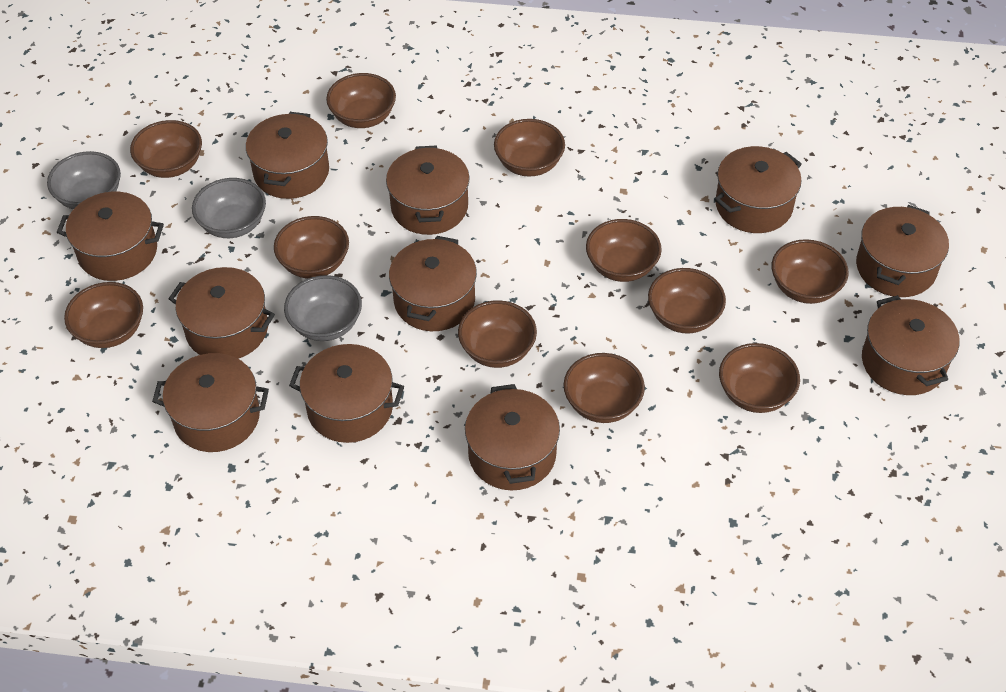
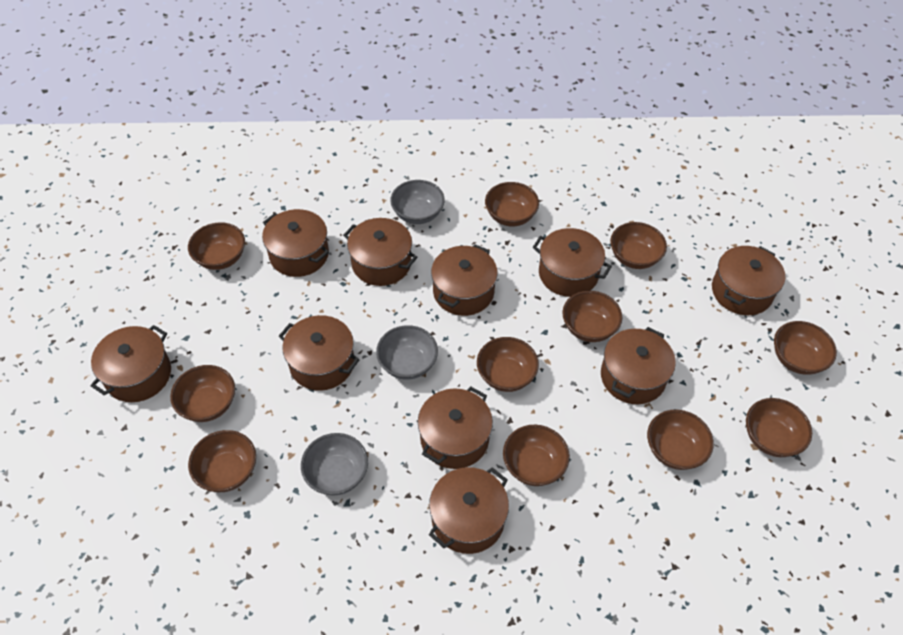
brown pot: 11 -> 10

